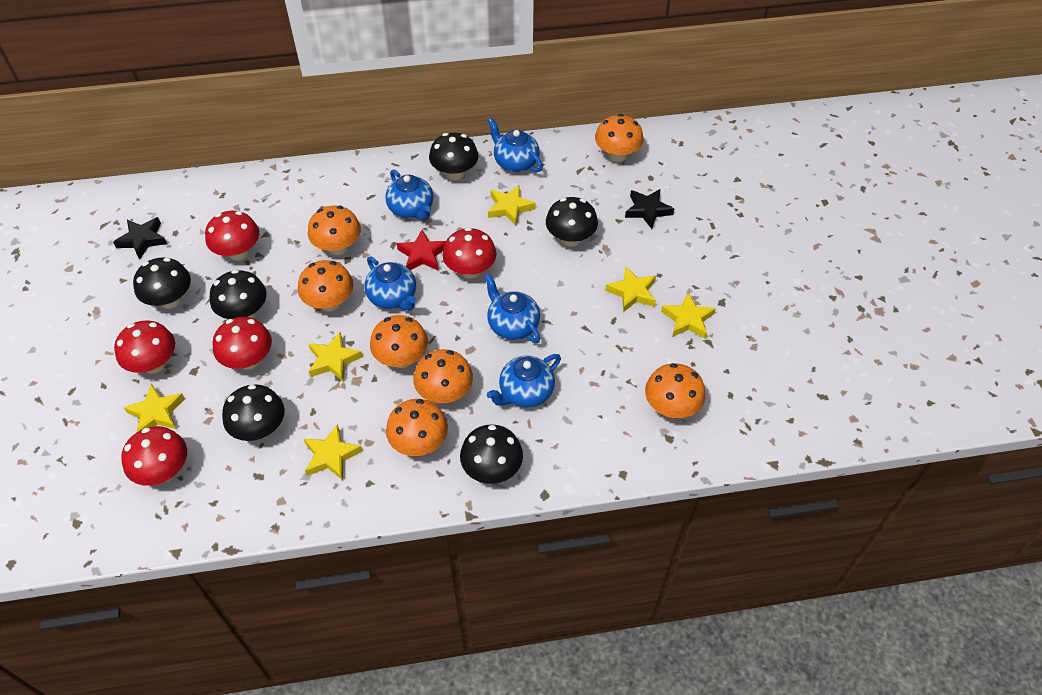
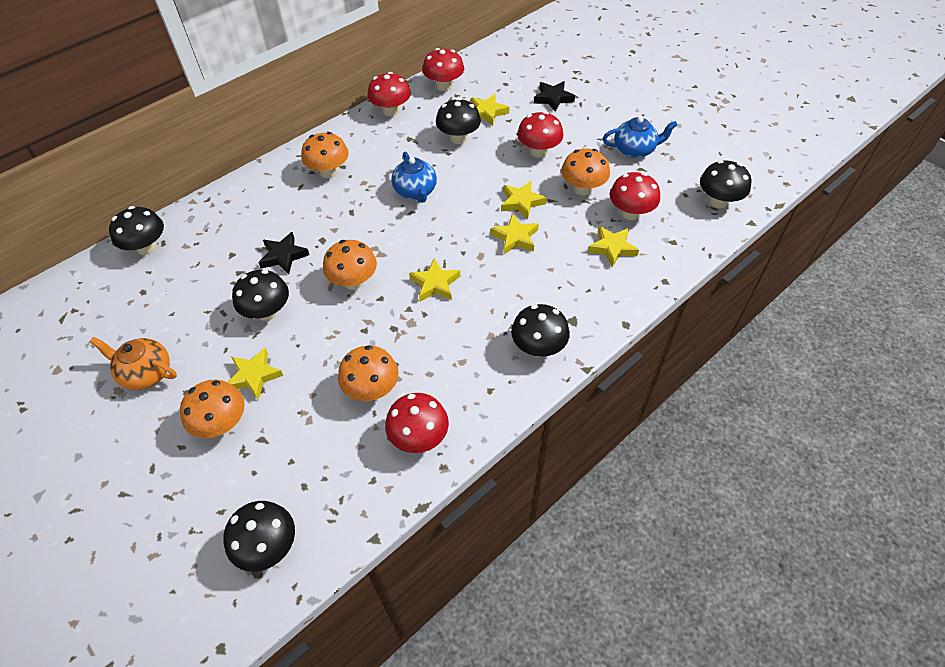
blue teapot: 5 -> 2
orange mushroom: 7 -> 5
orange teapot: 0 -> 1
red star: 1 -> 0

